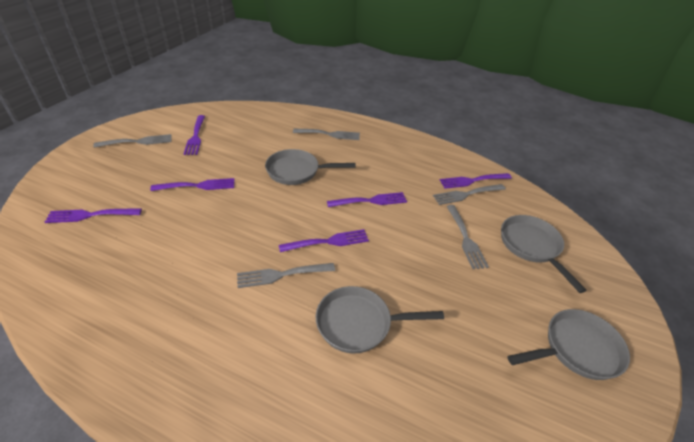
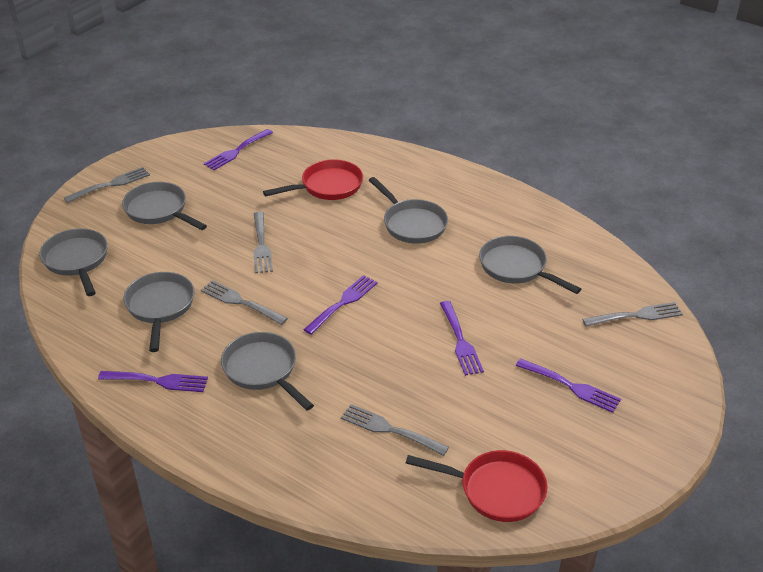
grey pan: 4 -> 6
purple fork: 6 -> 5
red pan: 0 -> 2

